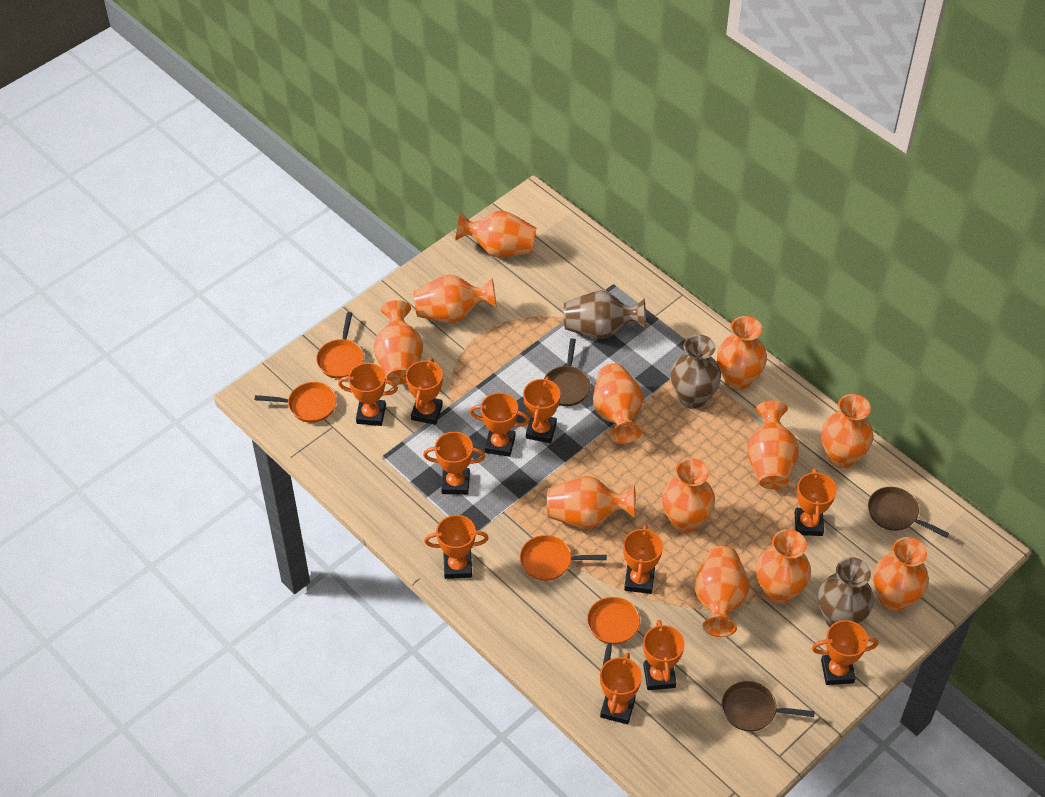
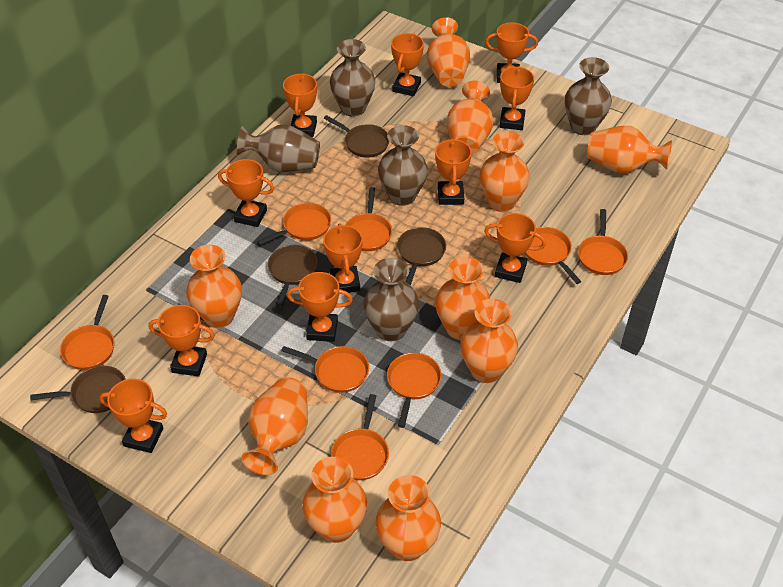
brown pan: 3 -> 4
brown vase: 3 -> 5
orange pan: 4 -> 8
orange vase: 12 -> 10

